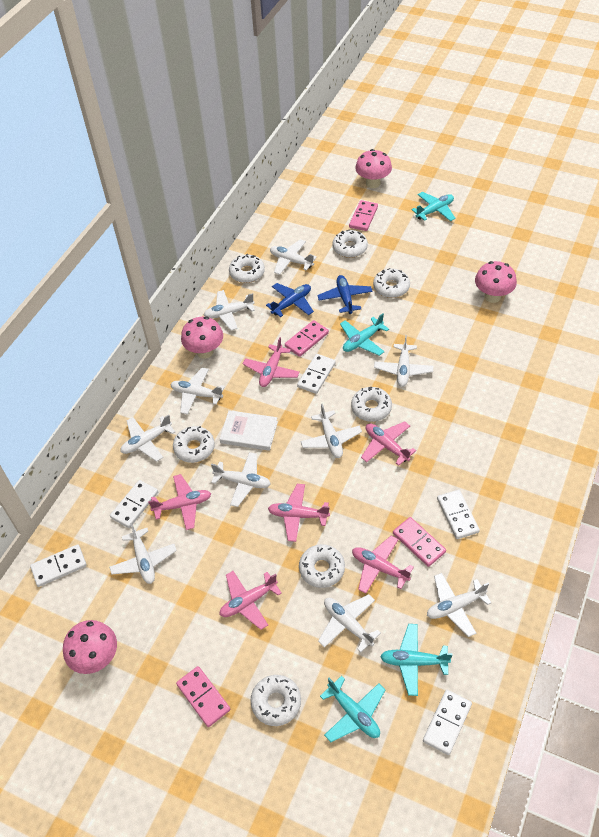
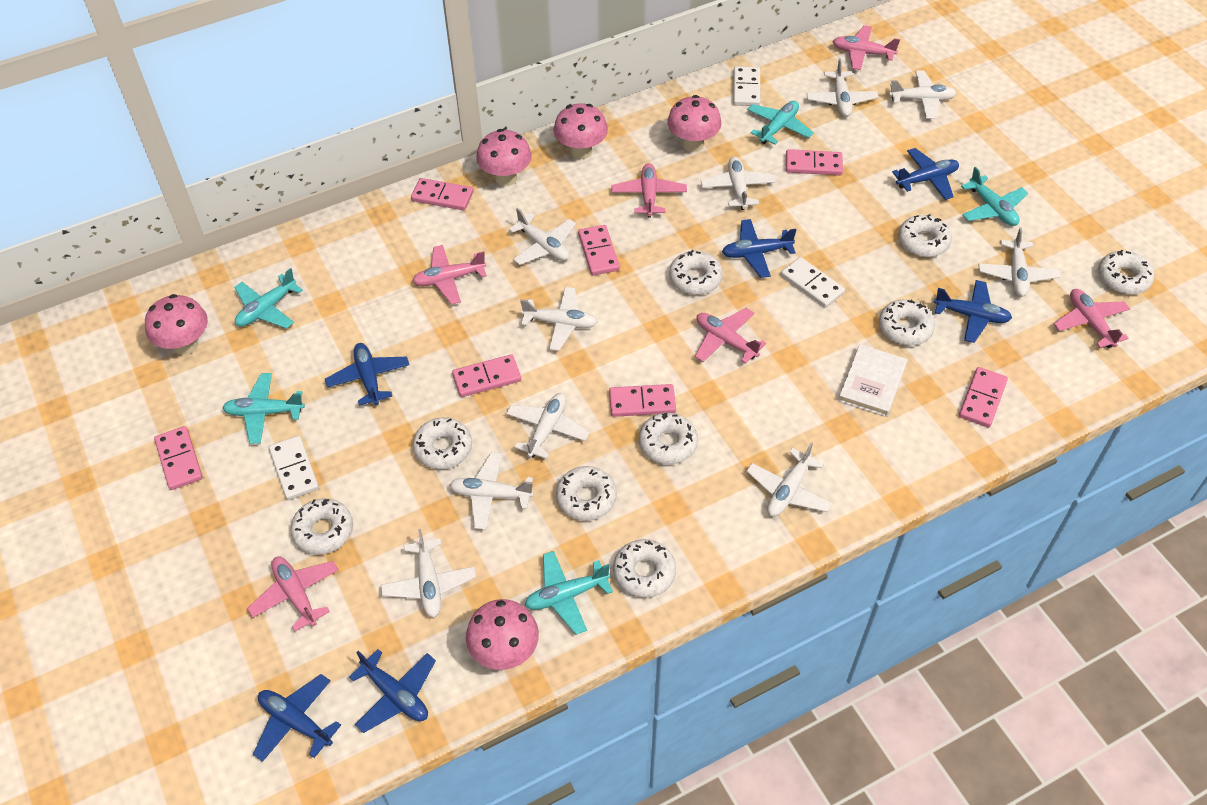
blue plane: 2 -> 6
pink domino: 4 -> 7
pink mushroom: 4 -> 5
turquoise plane: 4 -> 5
white domino: 5 -> 3
white donut: 7 -> 9

